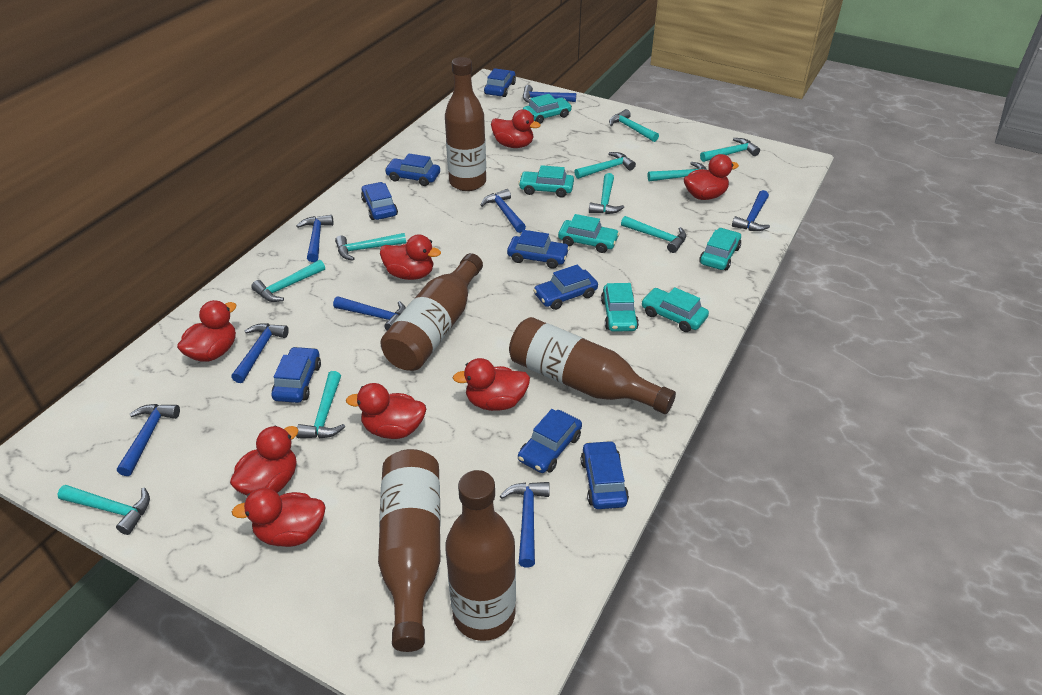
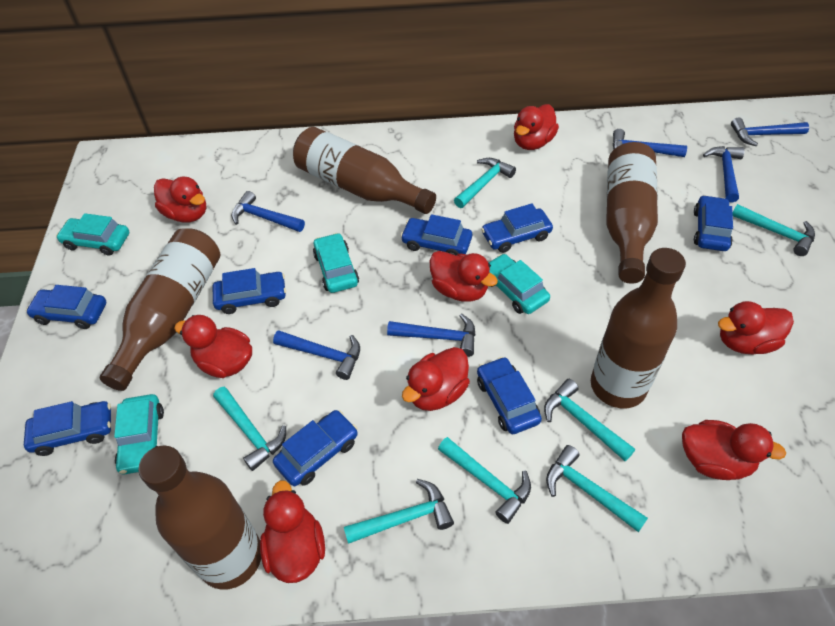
blue hammer: 8 -> 6
turquoise car: 6 -> 4
turquoise hammer: 10 -> 7

